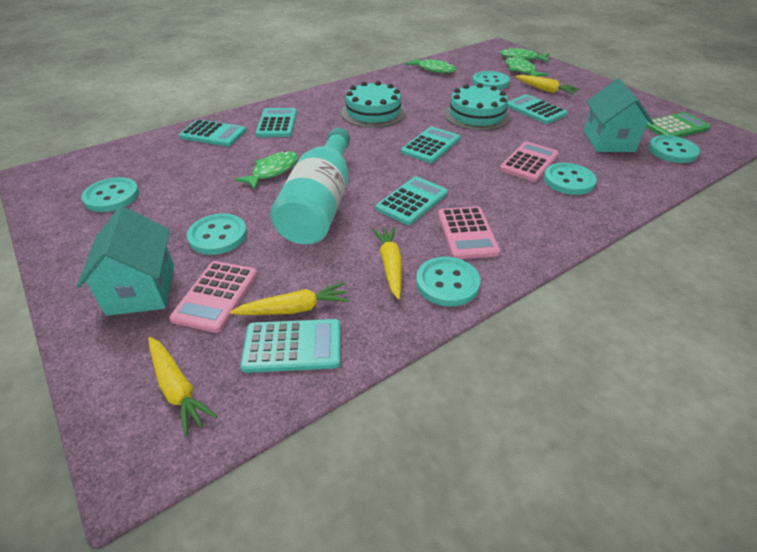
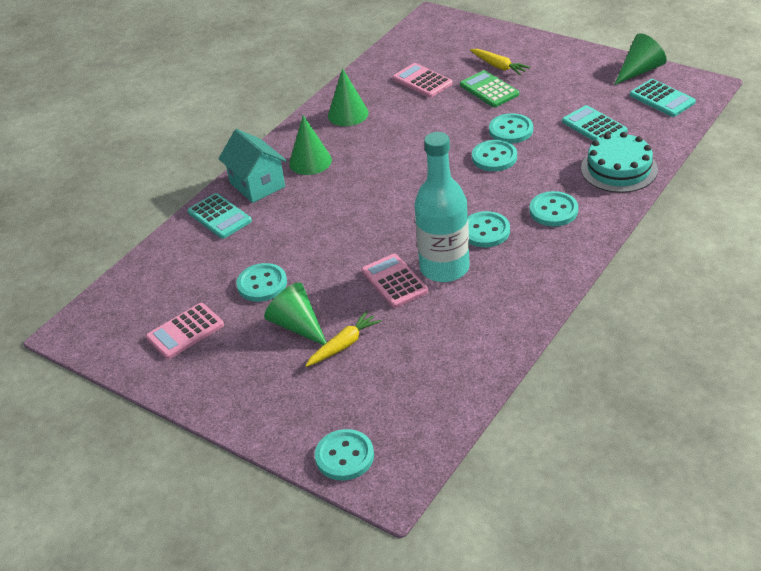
green cone: 0 -> 4
green fish: 4 -> 0
turquoise cake: 2 -> 1
turquoise calculator: 6 -> 3
turquoise house: 2 -> 1
yellow carrot: 4 -> 2

